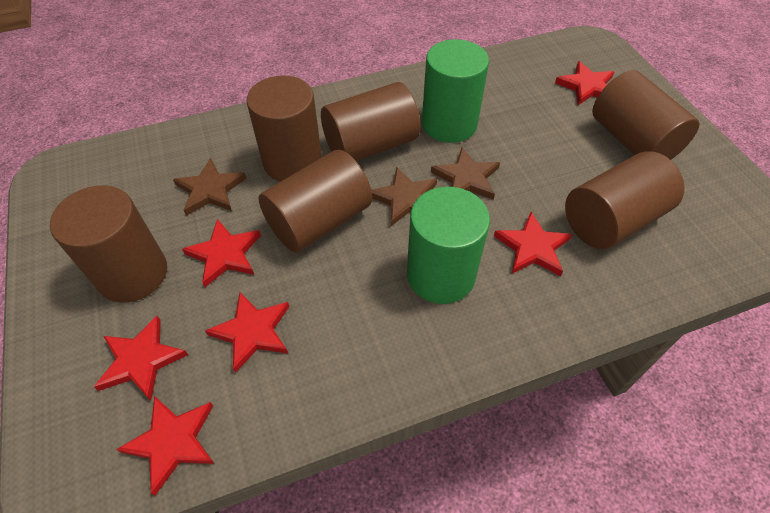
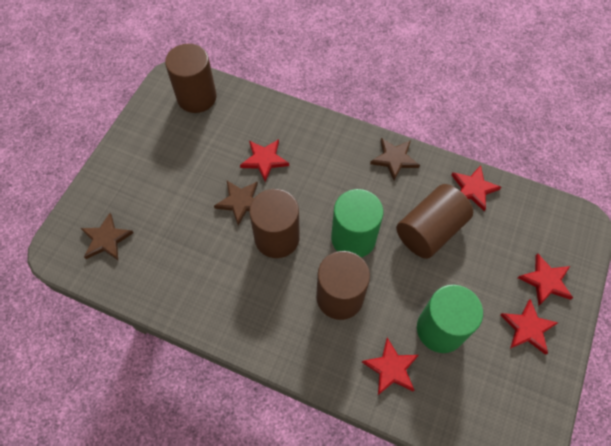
brown cylinder: 6 -> 4
red star: 6 -> 5

